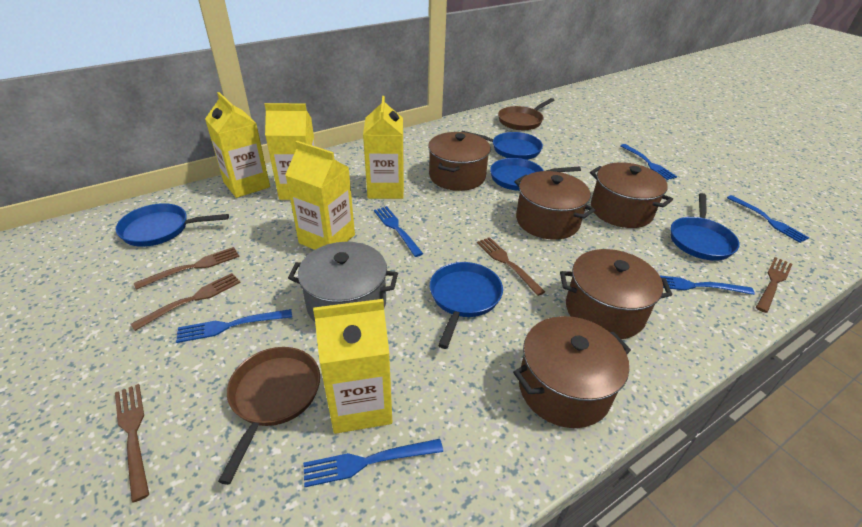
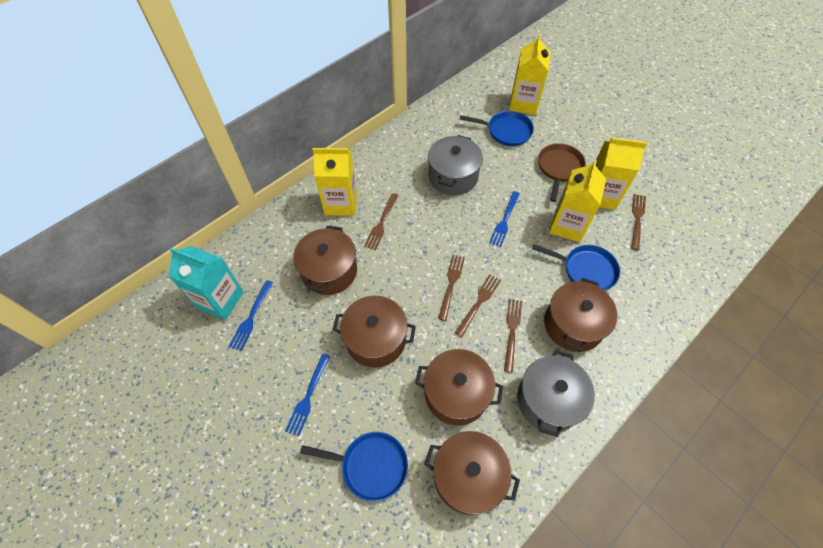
blue fork: 6 -> 3
blue pan: 5 -> 3
brown pan: 2 -> 1
grey pot: 1 -> 2
turquoise carton: 0 -> 1
yellow carton: 5 -> 4

